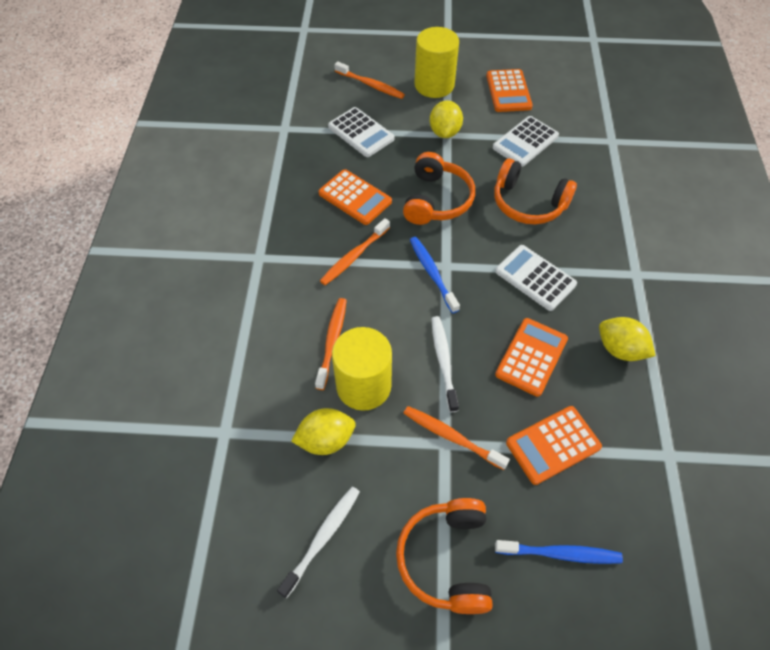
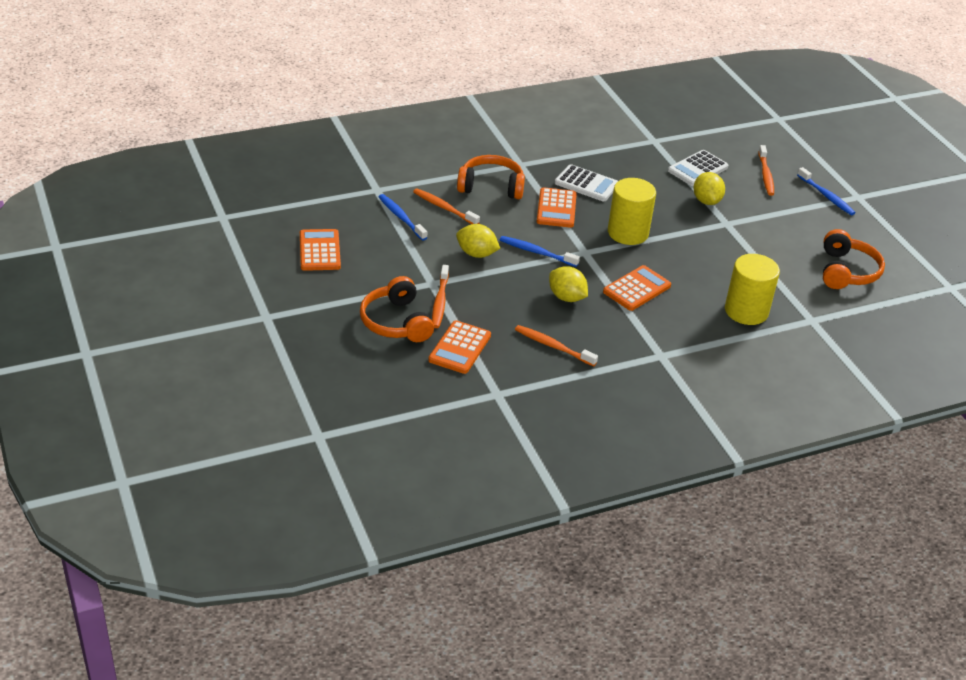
blue toothbrush: 2 -> 3
white calculator: 3 -> 2
white toothbrush: 2 -> 0

